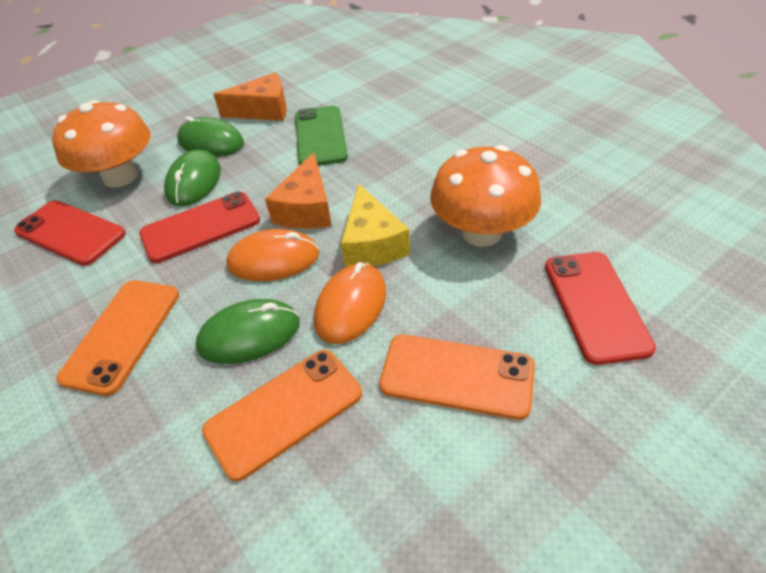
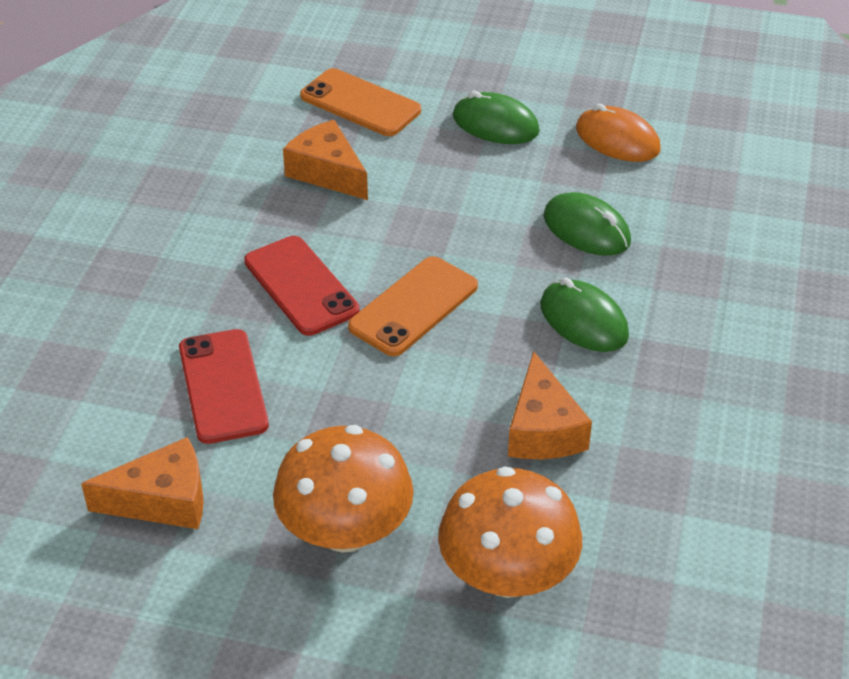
green phone: 1 -> 0
orange cheese: 2 -> 3
orange mouse: 2 -> 1
orange phone: 3 -> 2
red phone: 3 -> 2
yellow cheese: 1 -> 0

